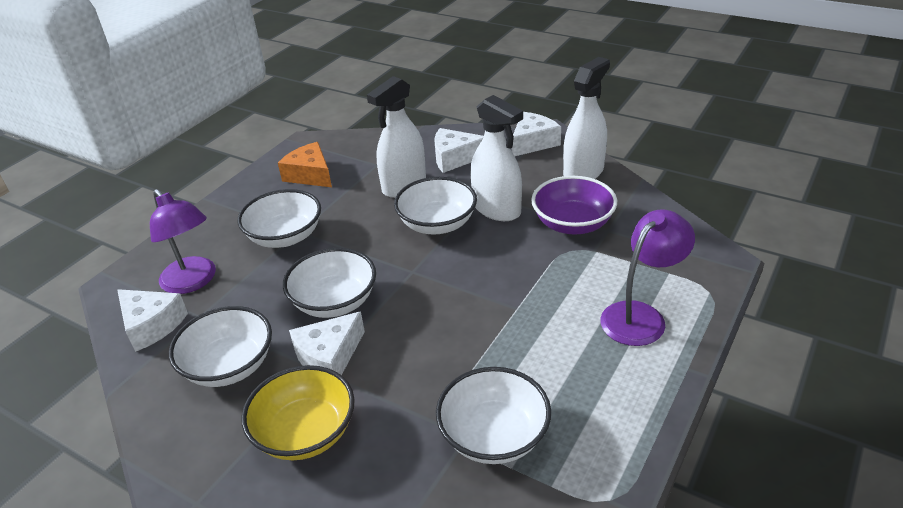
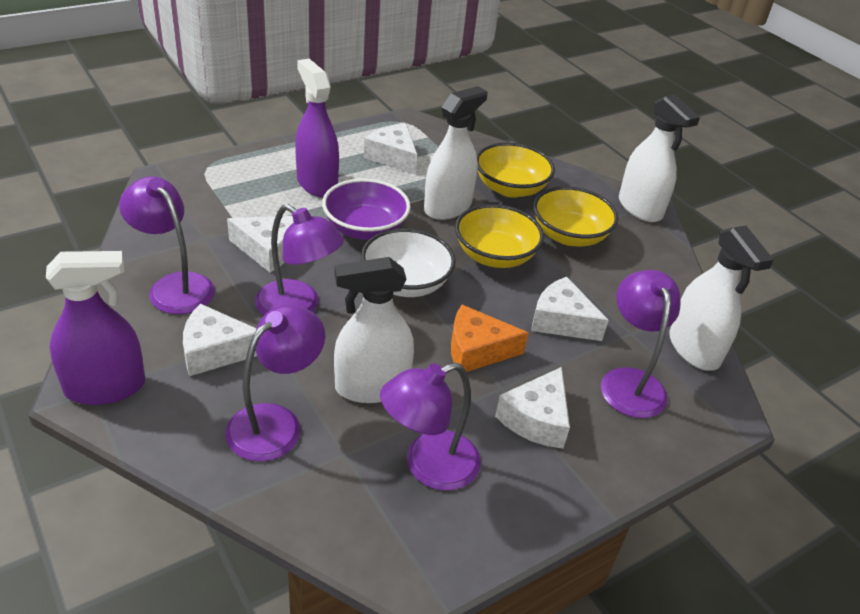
purple lamp: 2 -> 5
purple spray bottle: 0 -> 2
white bowl: 5 -> 1
white cheese: 4 -> 5
white spray bottle: 3 -> 4
yellow bowl: 1 -> 3

